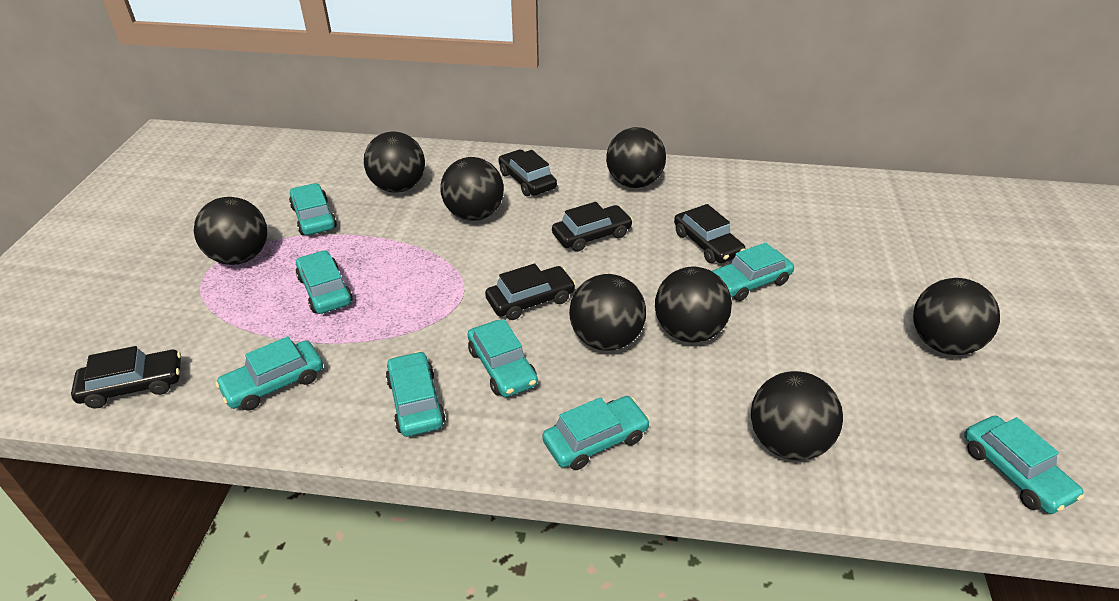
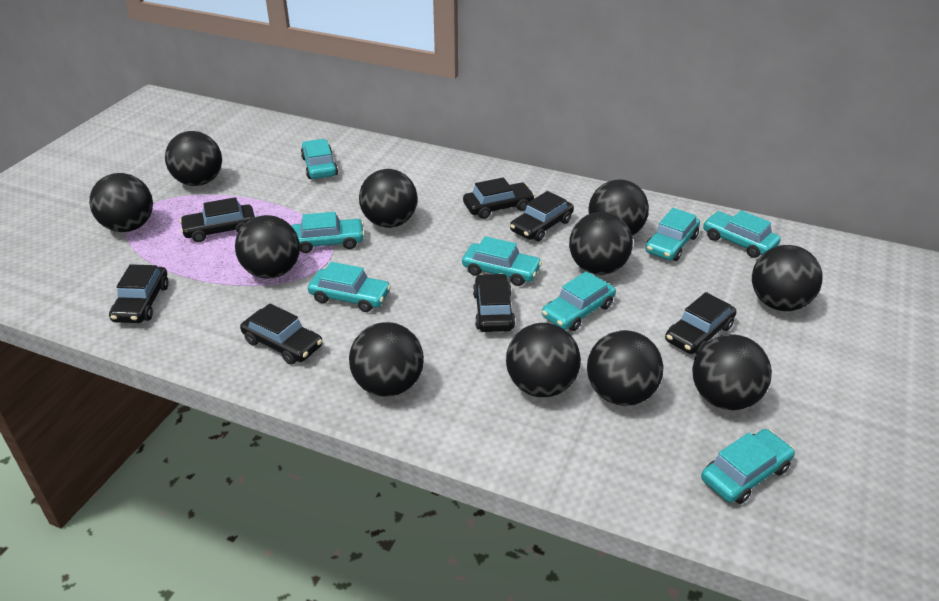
black ball: 8 -> 11
black car: 5 -> 7

